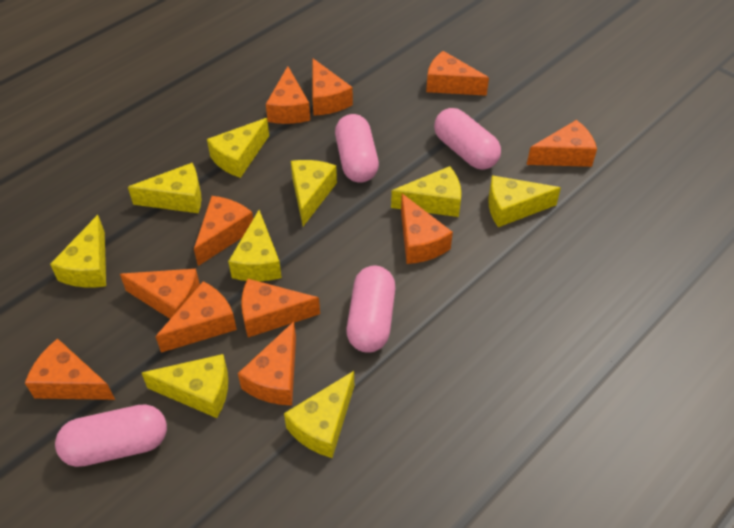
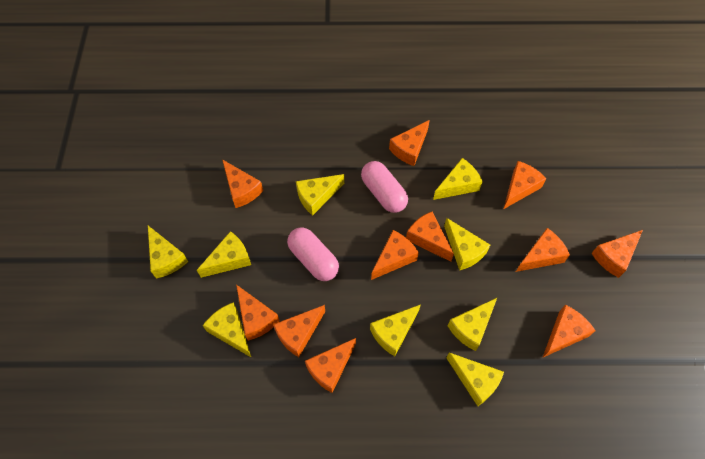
pink capsule: 4 -> 2

